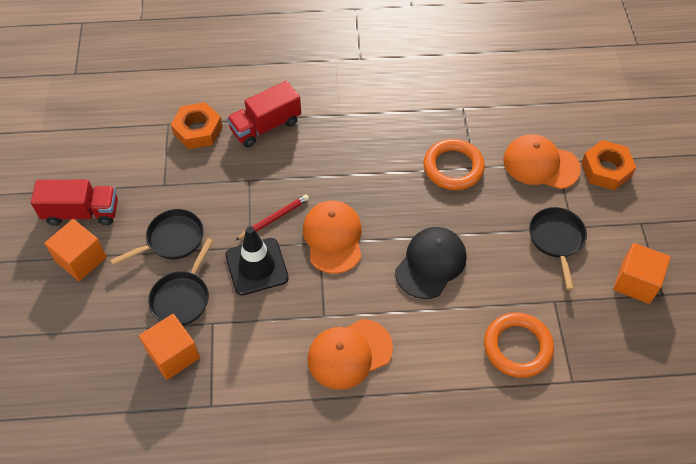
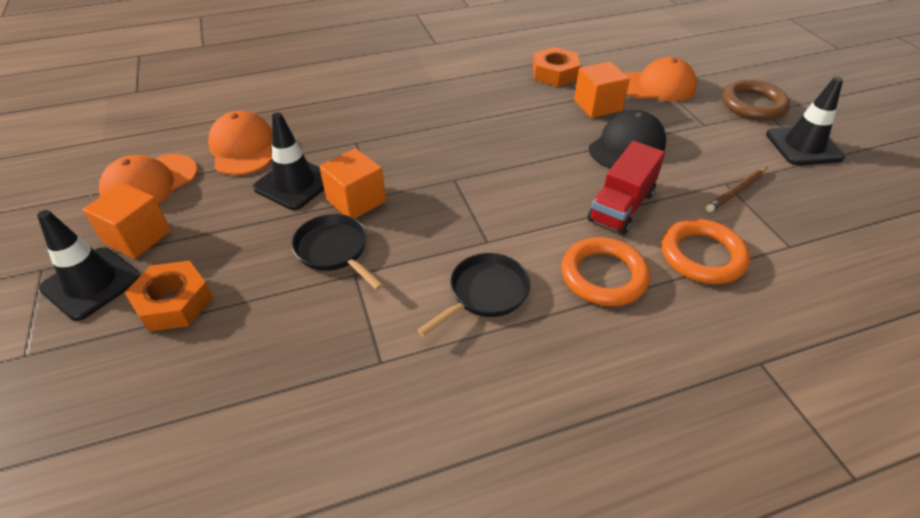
black pan: 3 -> 2
black traffic cone: 1 -> 3
brown pencil: 0 -> 1
brown ring: 0 -> 1
red pencil: 1 -> 0
red truck: 2 -> 1

